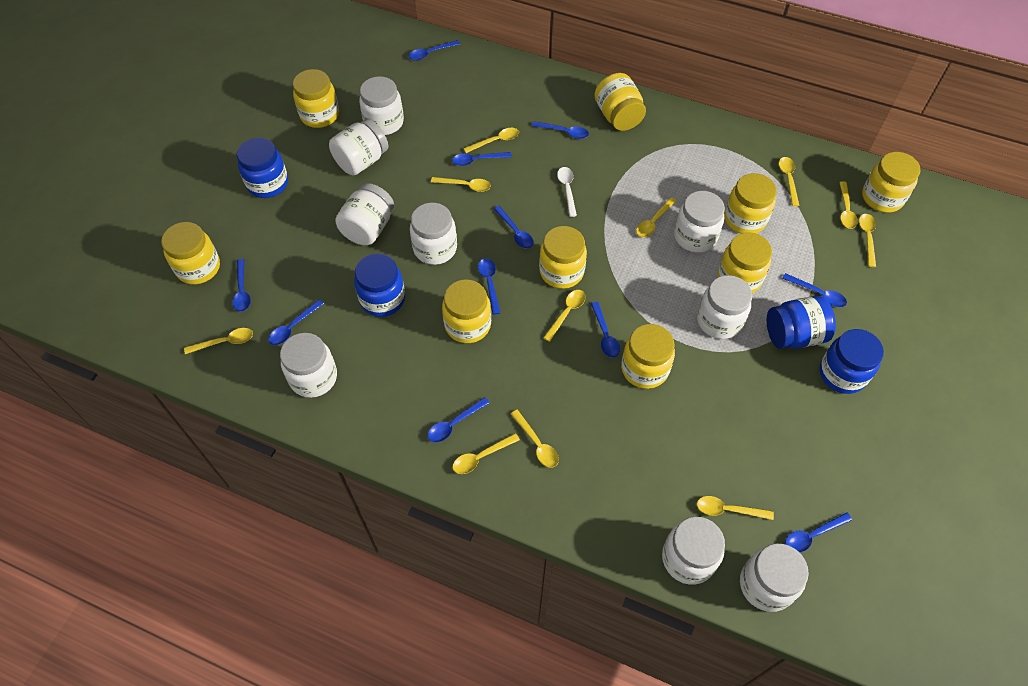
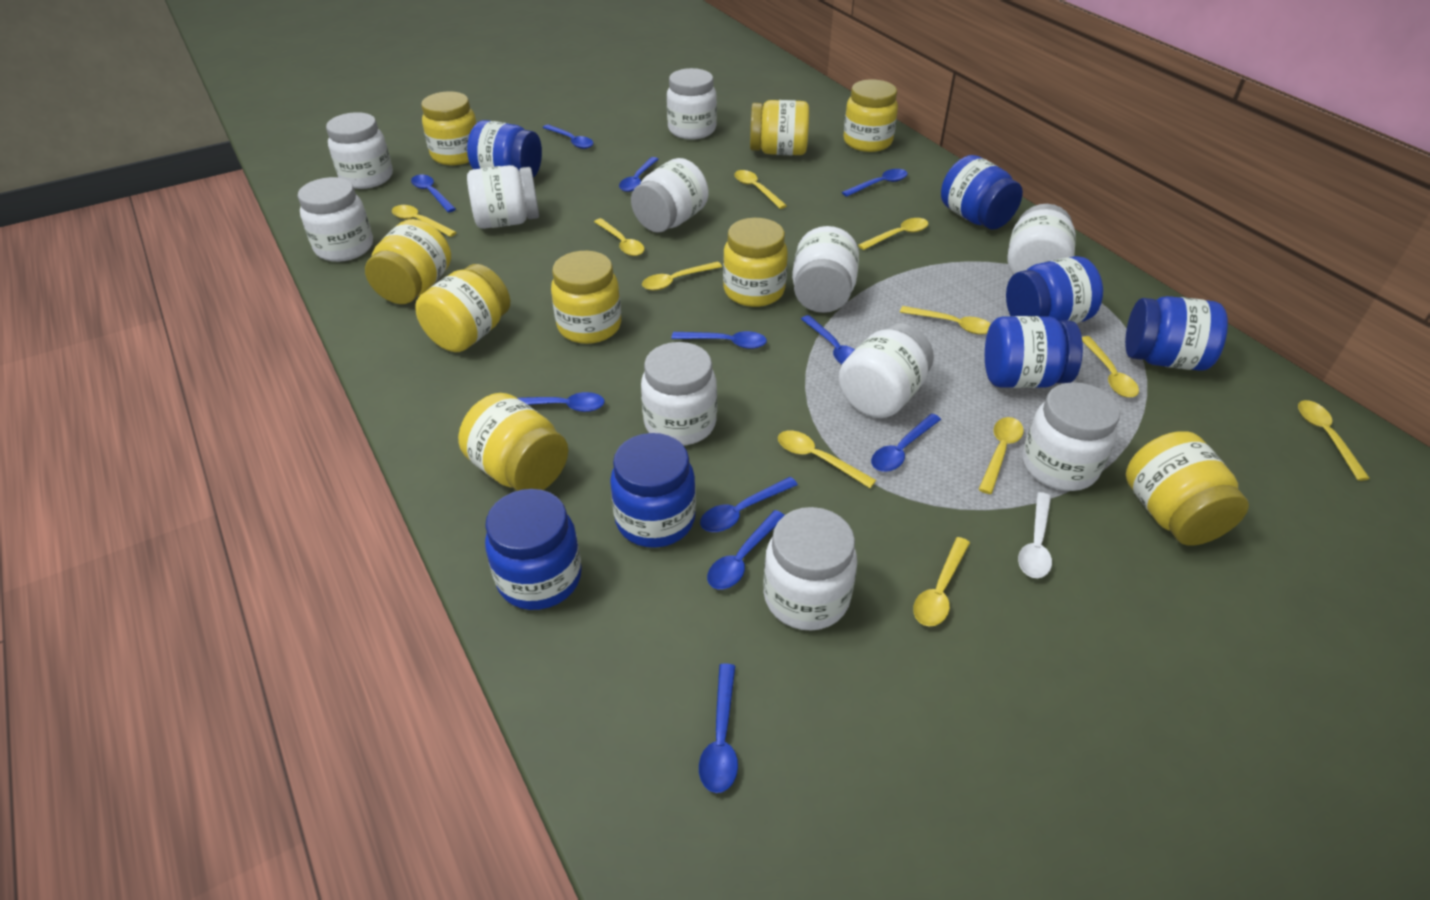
blue jar: 4 -> 7
white jar: 9 -> 11

